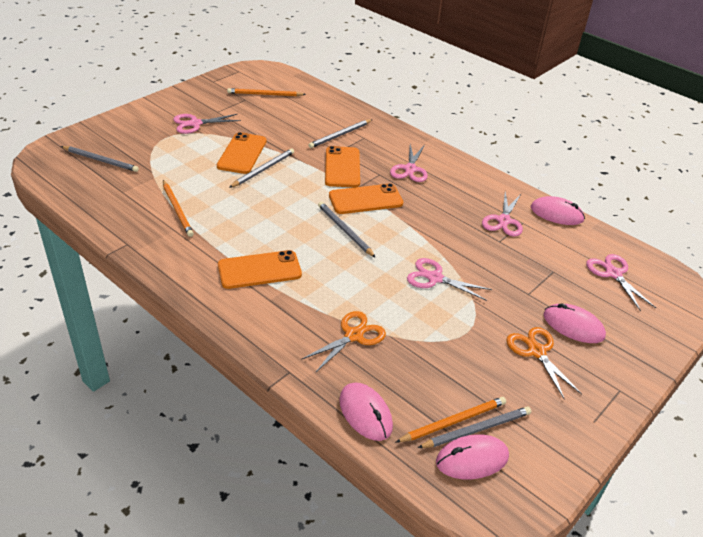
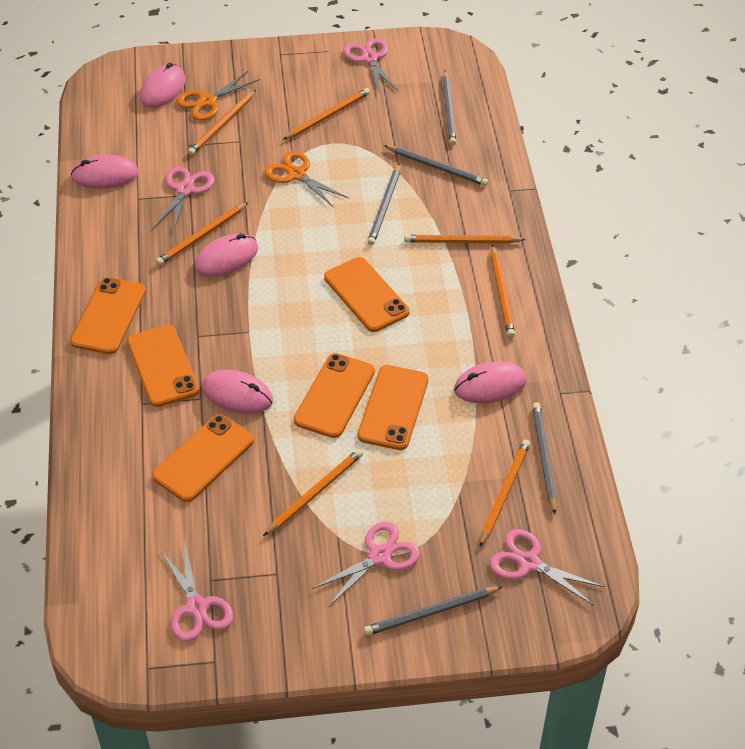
orange pencil: 3 -> 7
orange phone: 4 -> 6
pink mouse: 4 -> 5

